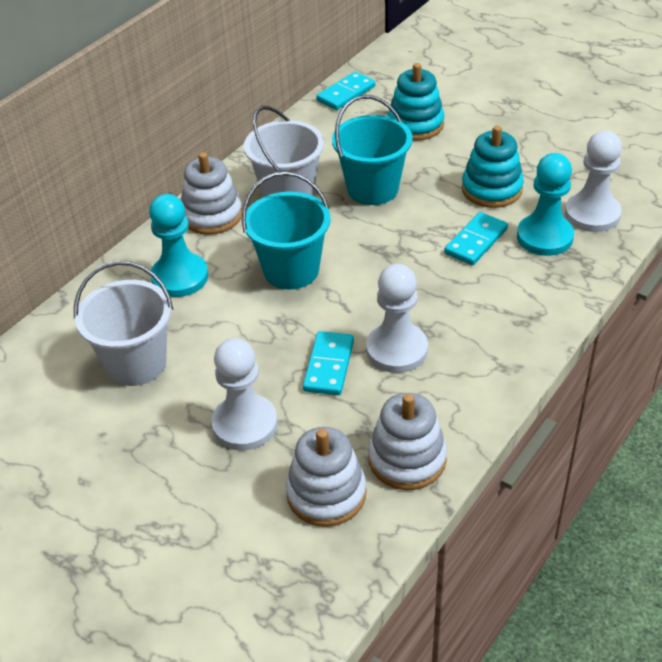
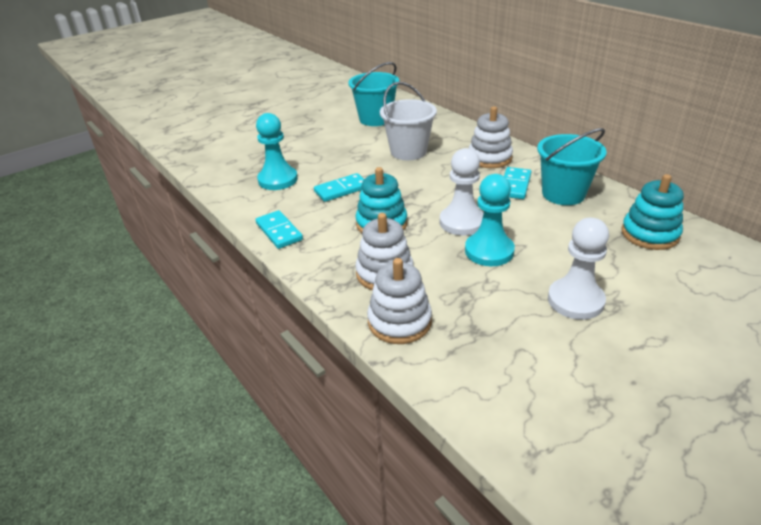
white bucket: 2 -> 1
white pawn: 3 -> 2

